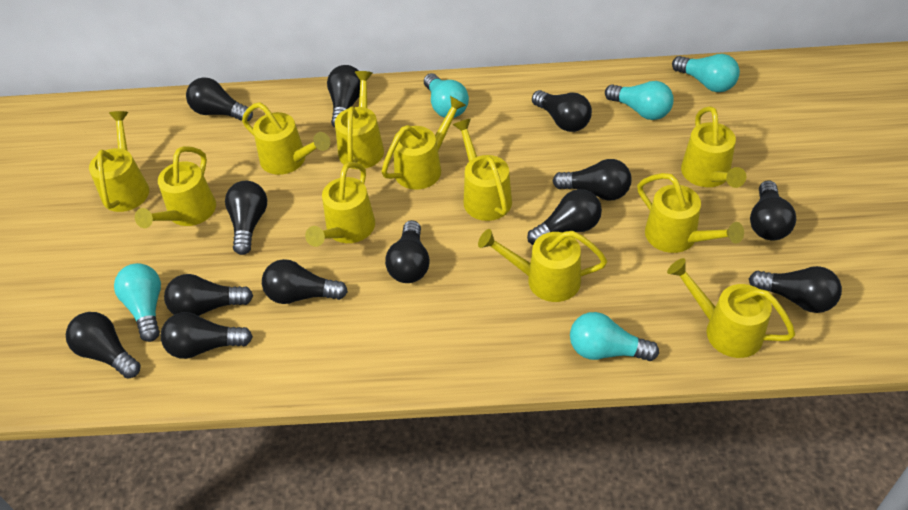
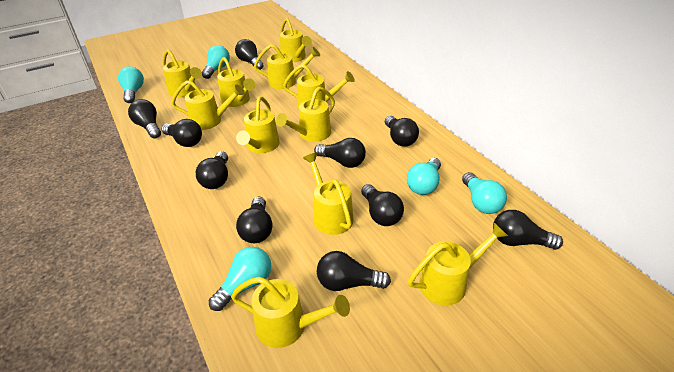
black light bulb: 13 -> 10

